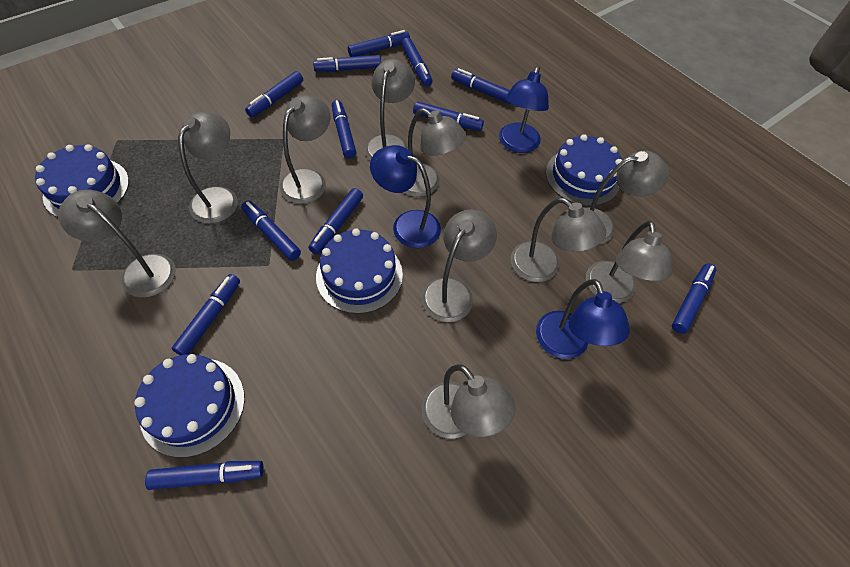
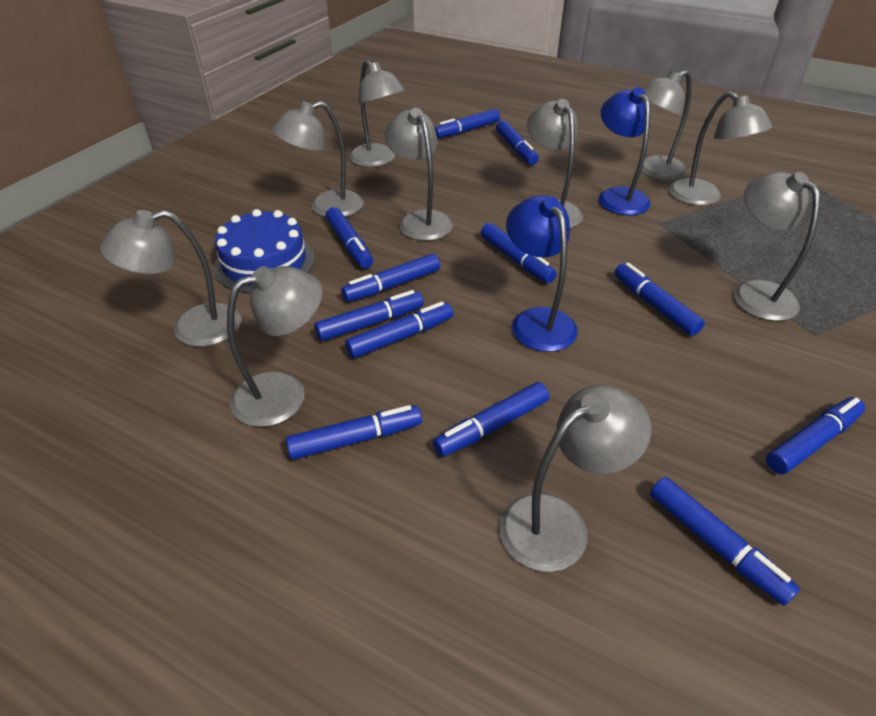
blue cake: 4 -> 1
blue lamp: 3 -> 2

